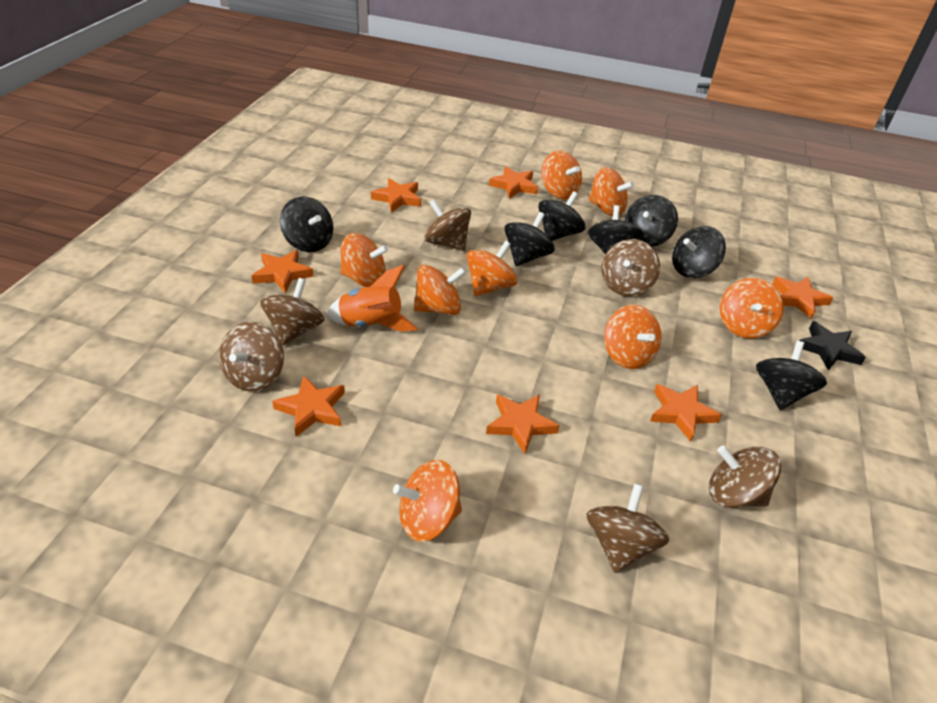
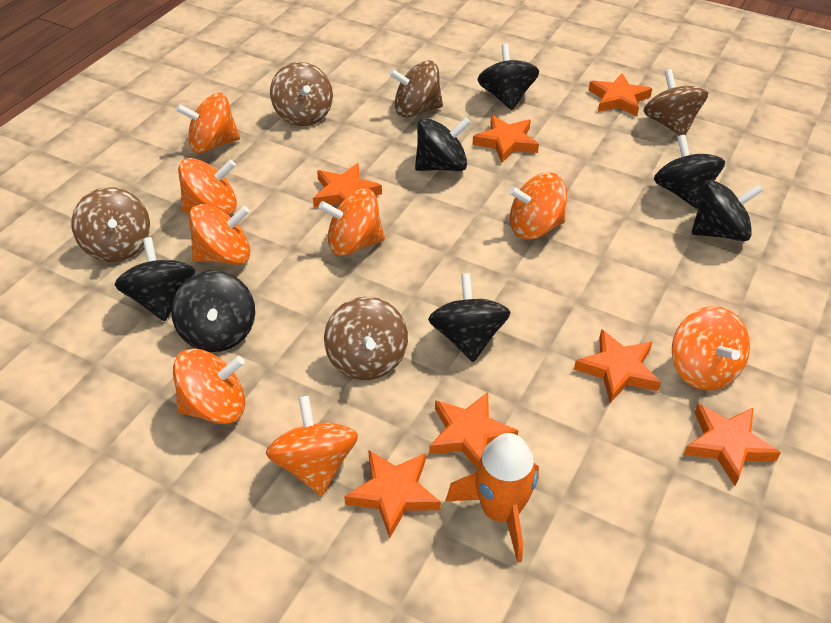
black star: 1 -> 0
brown spinning top: 6 -> 5

